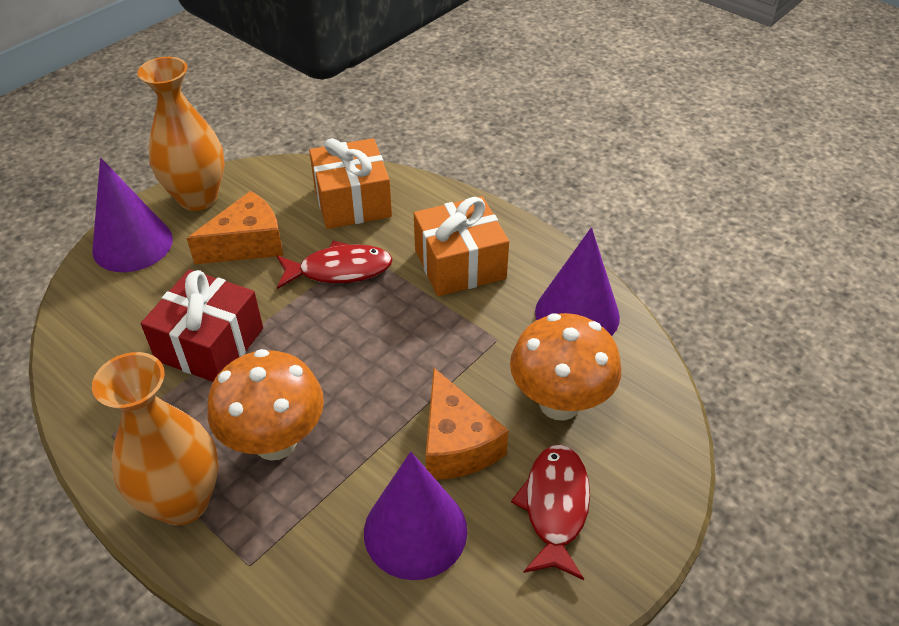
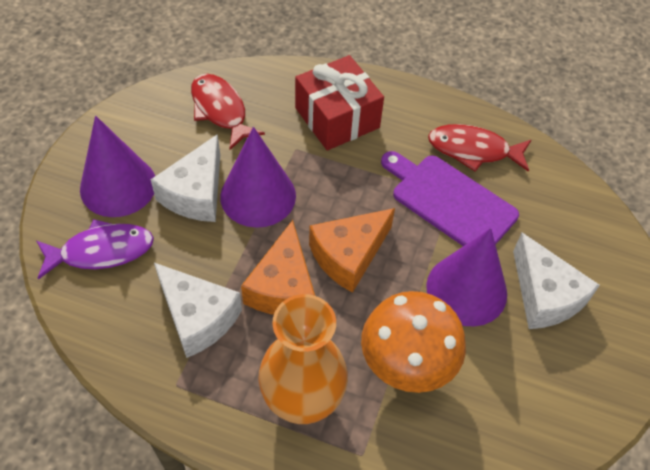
orange gift: 2 -> 0
orange mushroom: 2 -> 1
orange vase: 2 -> 1
purple cutting board: 0 -> 1
purple fish: 0 -> 1
white cheese: 0 -> 3

